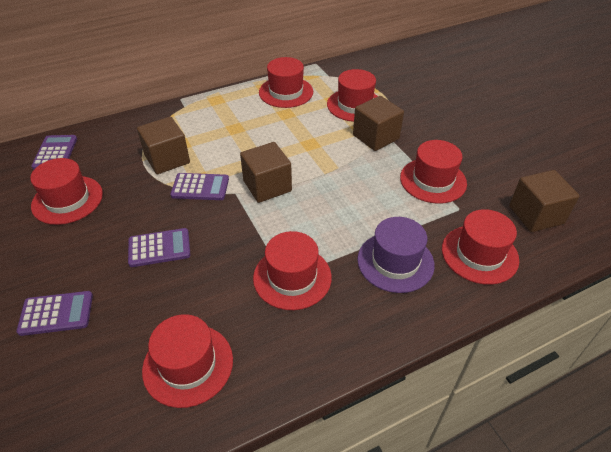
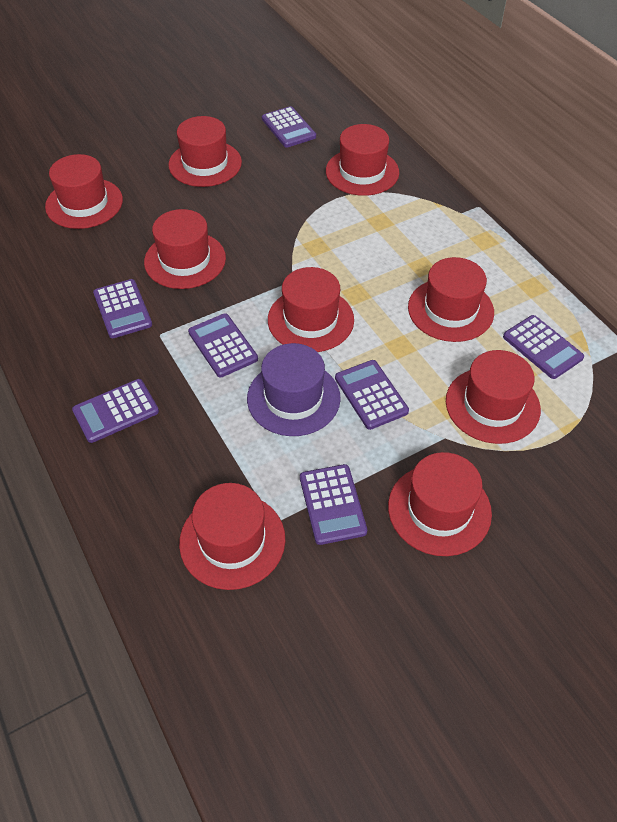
brown cube: 4 -> 0
purple calculator: 4 -> 7
red hat: 7 -> 9

